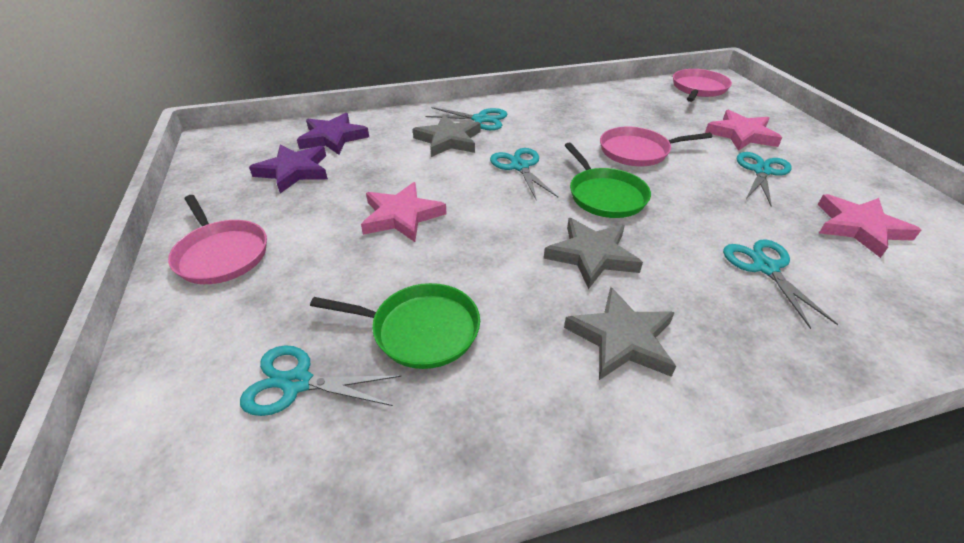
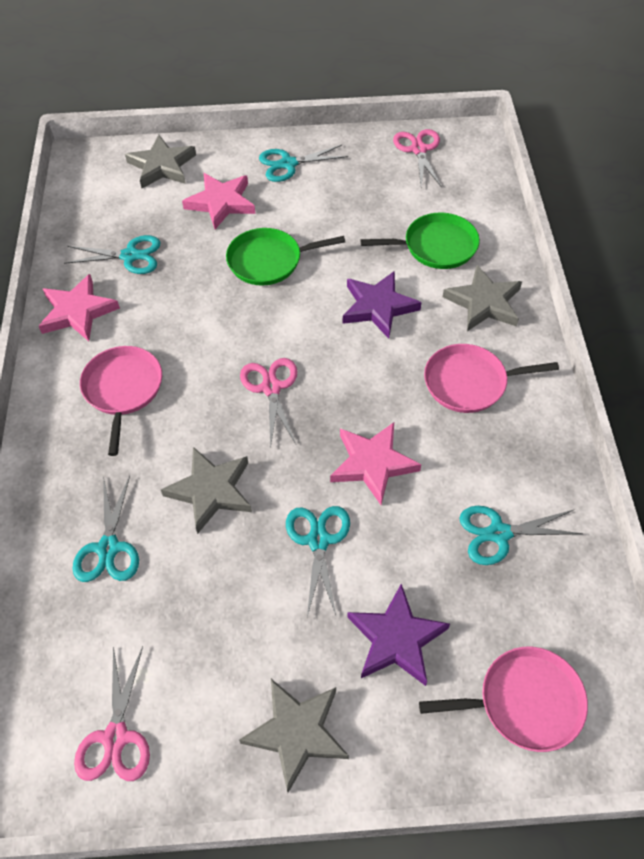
grey star: 3 -> 4
pink scissors: 0 -> 3

